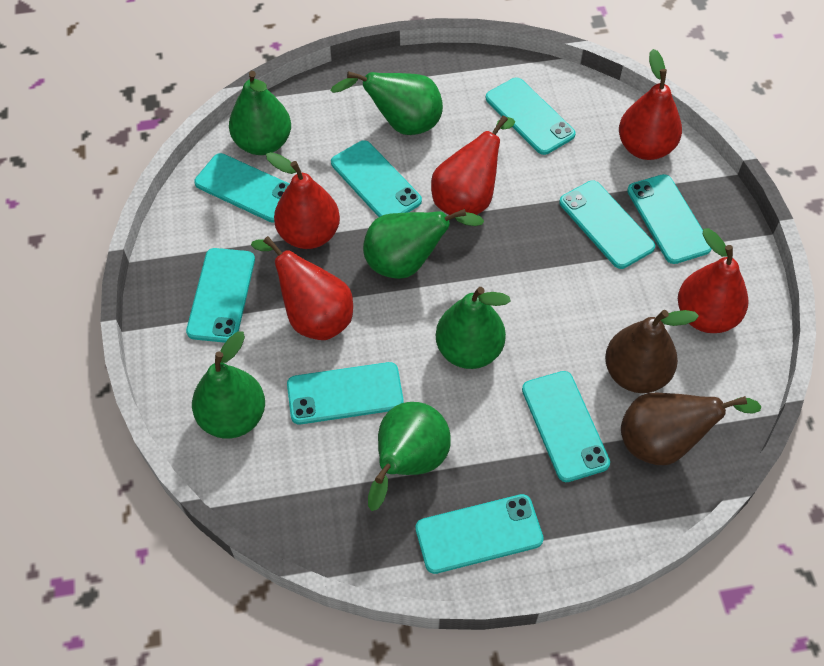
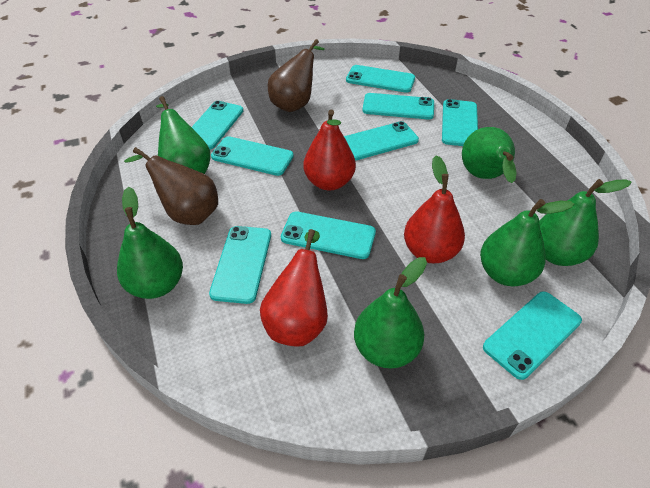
red pear: 5 -> 3

